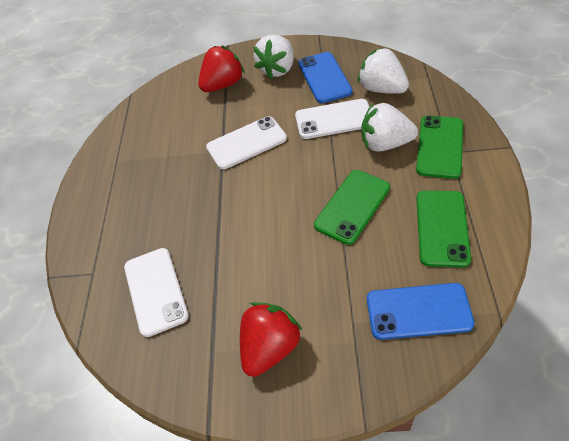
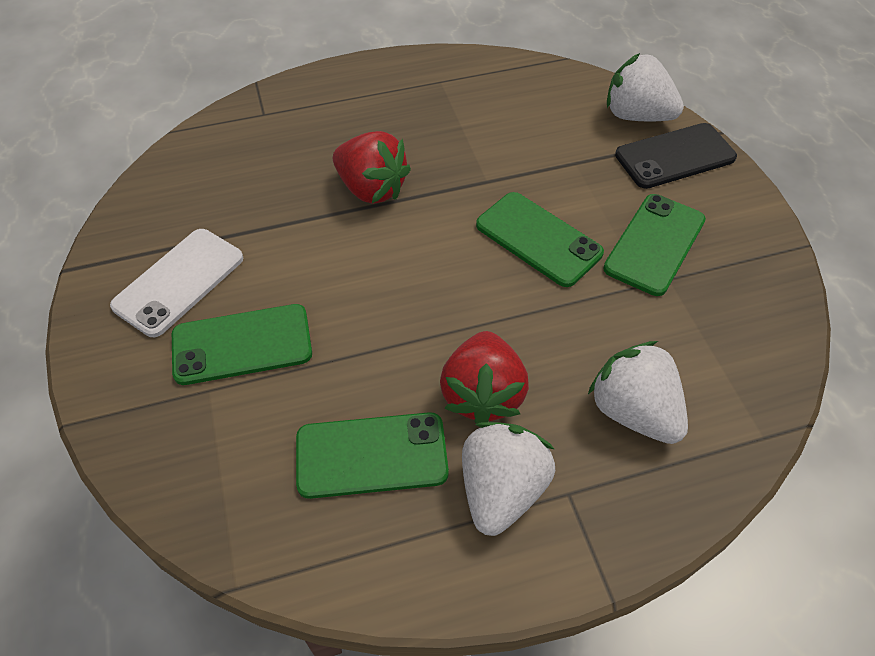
black phone: 0 -> 1
blue phone: 2 -> 0
green phone: 3 -> 4
white phone: 3 -> 1

